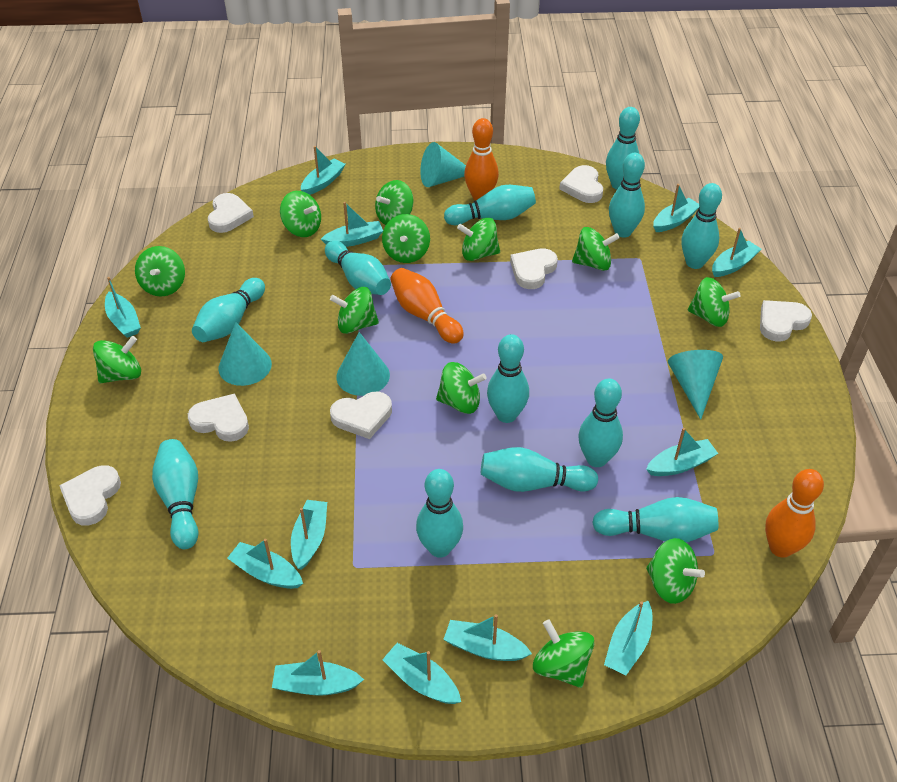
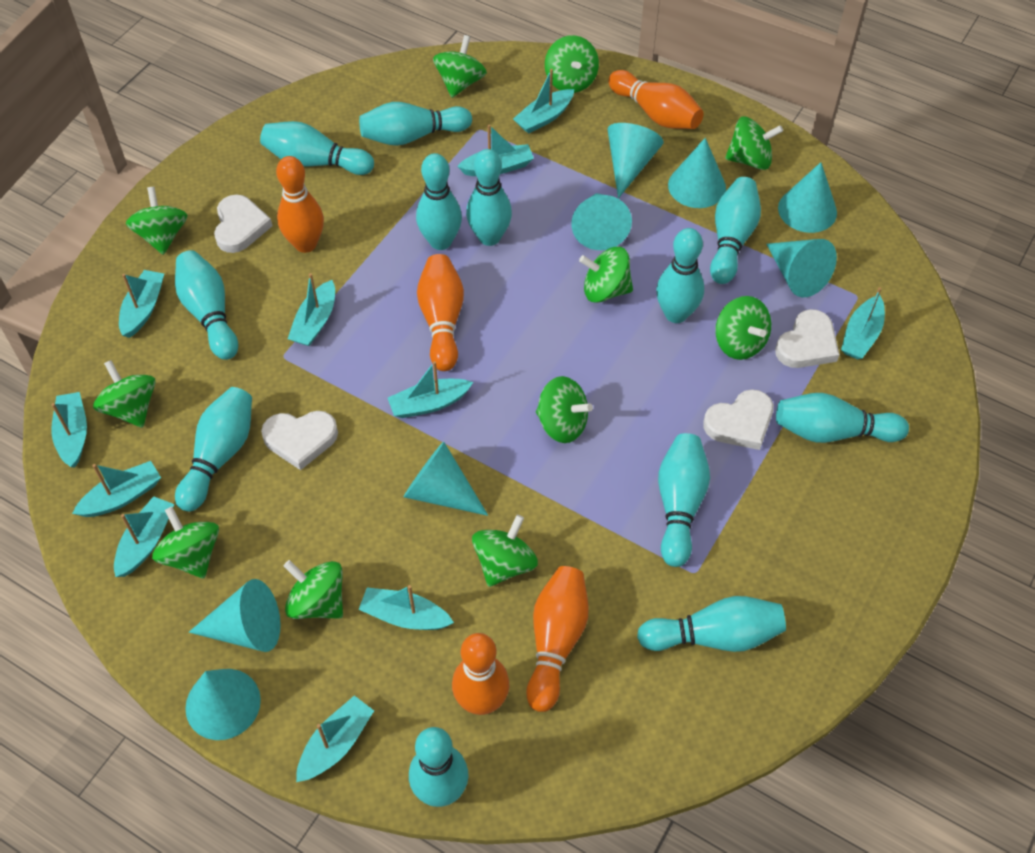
green spinning top: 12 -> 11
orange bowling pin: 3 -> 5
turquoise boat: 12 -> 11
turquoise cone: 4 -> 8
white heart: 7 -> 4

